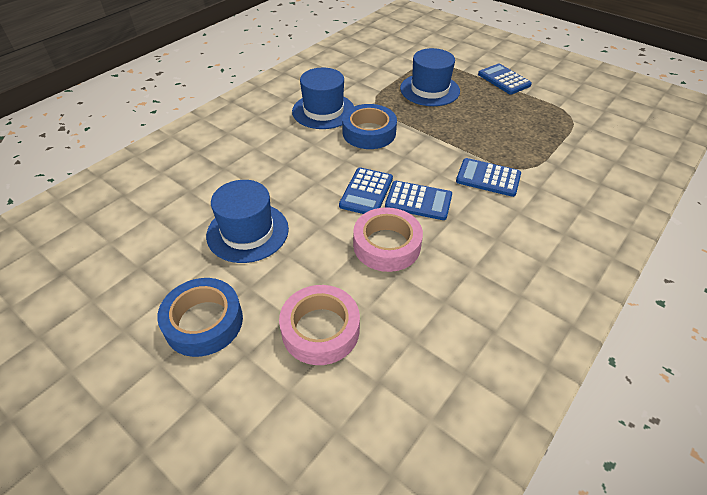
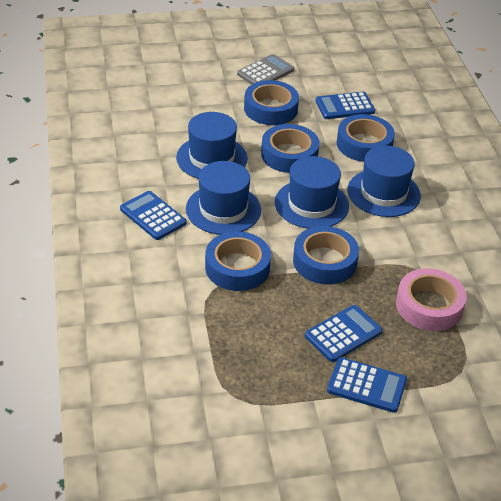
blue hat: 3 -> 4
blue tape: 2 -> 5
grey calculator: 0 -> 1
pink tape: 2 -> 1

